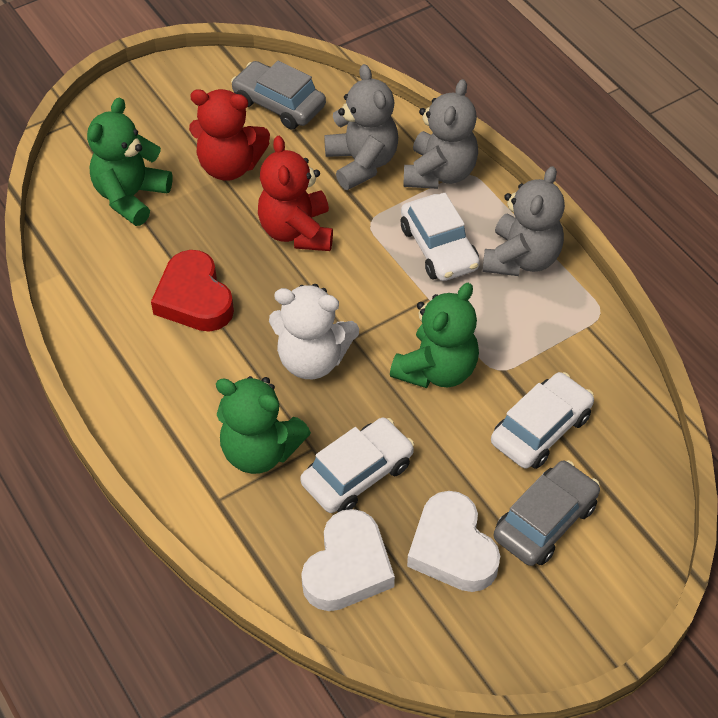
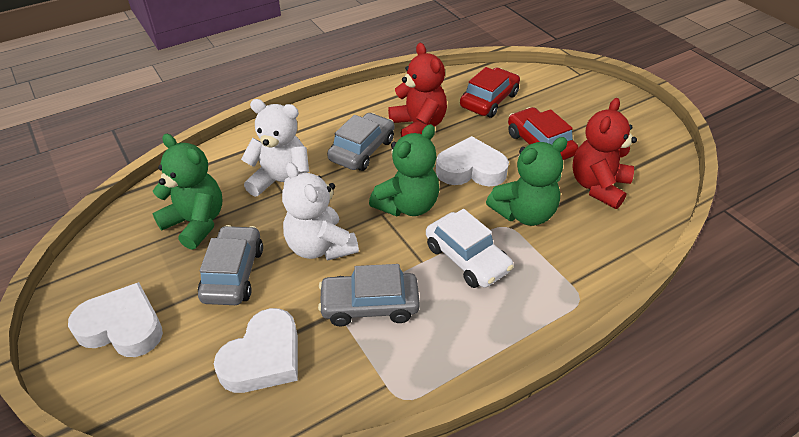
grey car: 2 -> 3
grey teddy bear: 3 -> 0
red car: 0 -> 2
red heart: 1 -> 0
white car: 3 -> 1
white heart: 2 -> 3
white teddy bear: 1 -> 2

